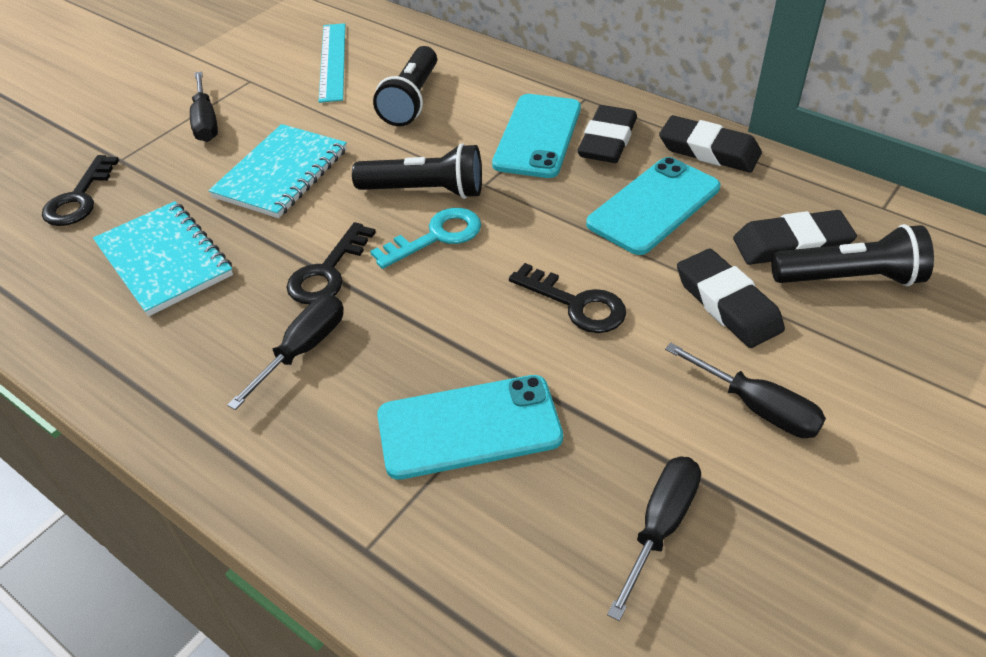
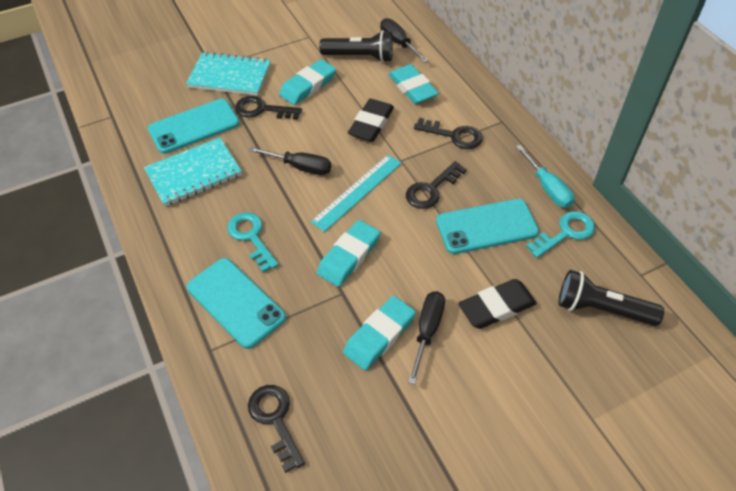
black eraser: 4 -> 2
black flashlight: 3 -> 2
black key: 3 -> 4
black screwdriver: 4 -> 3
turquoise eraser: 0 -> 4
turquoise key: 1 -> 2
turquoise screwdriver: 0 -> 1

